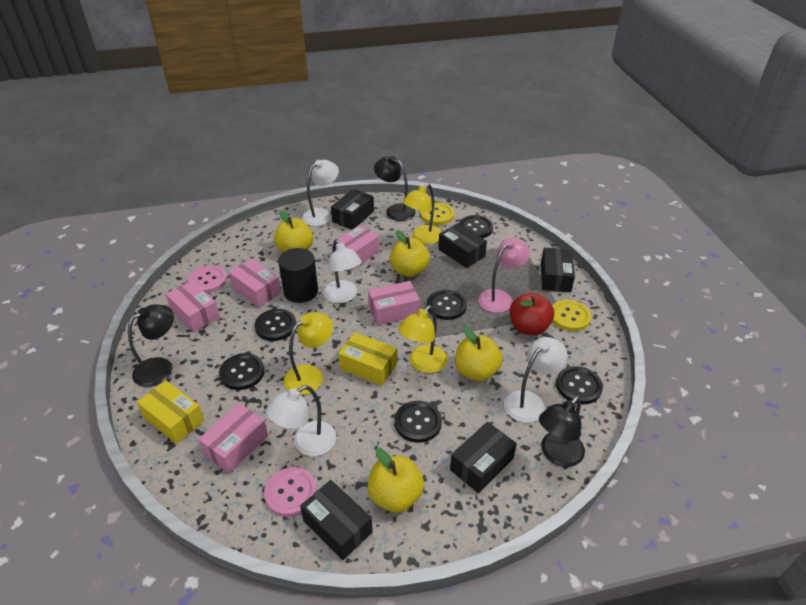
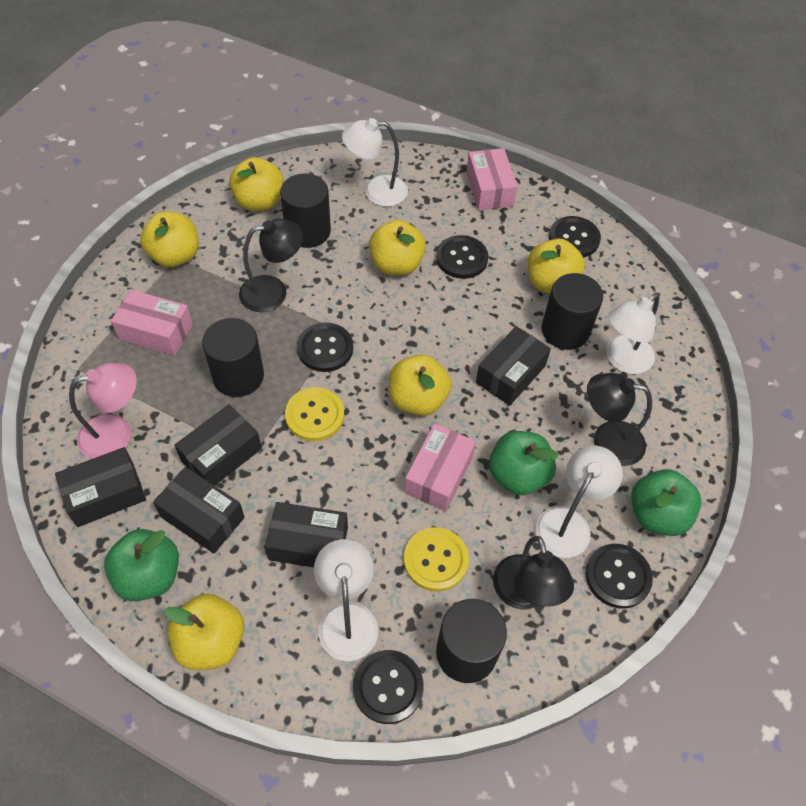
black button: 6 -> 5
black cylinder: 1 -> 4
green apple: 0 -> 3
pink box: 5 -> 3
pink button: 2 -> 0
red apple: 1 -> 0
yellow apple: 4 -> 6
yellow box: 2 -> 0
yellow lamp: 3 -> 0

